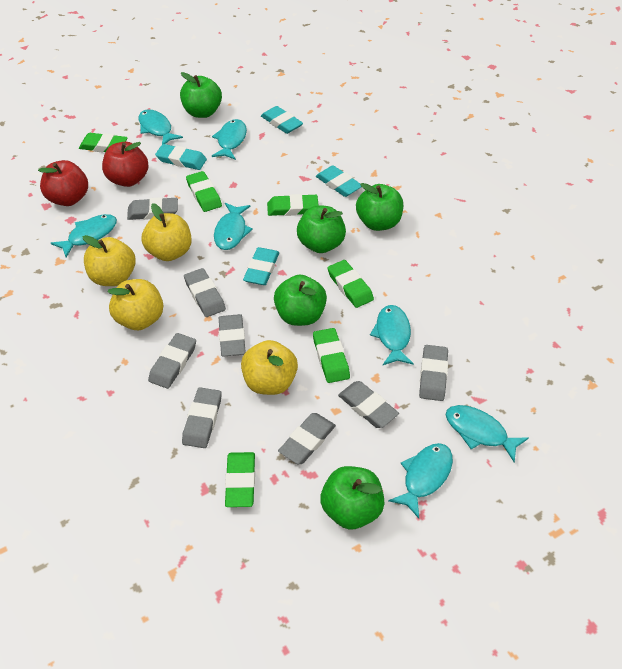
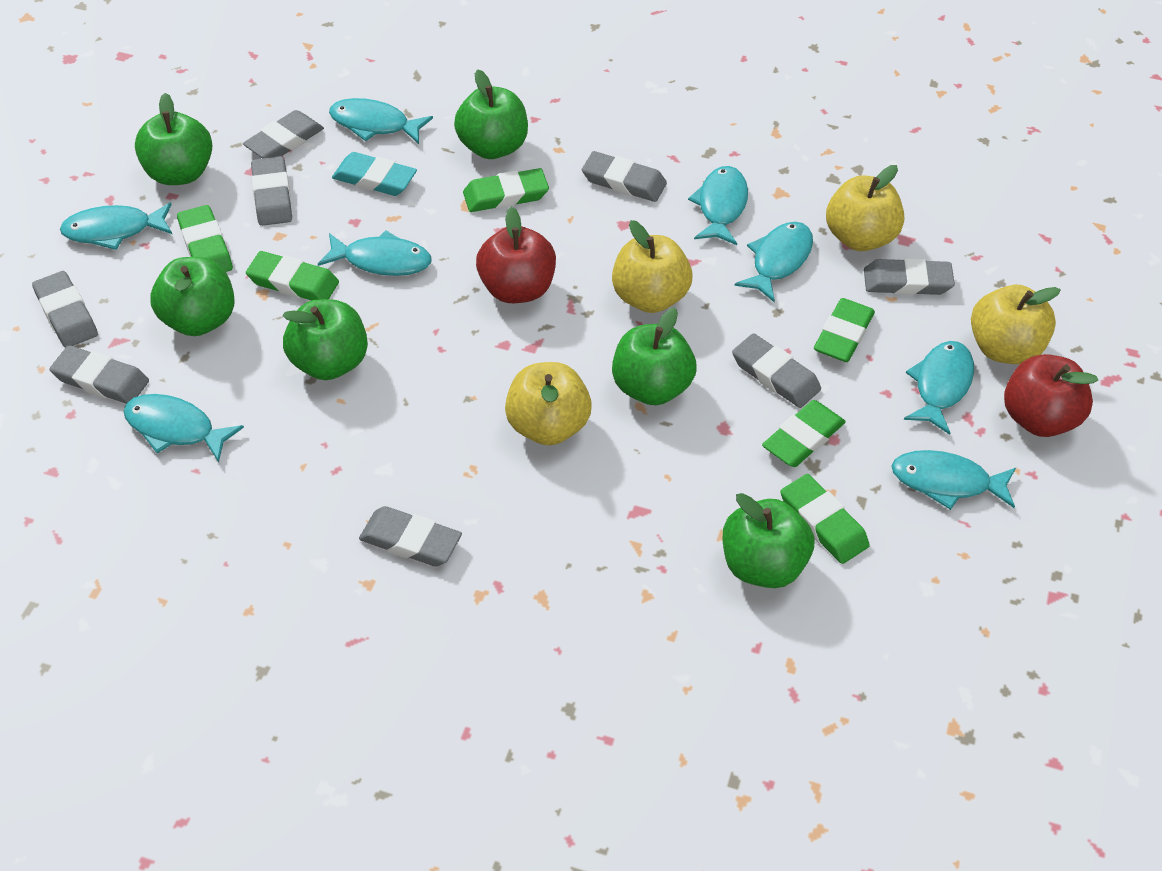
green apple: 5 -> 6
turquoise eraser: 4 -> 1
turquoise fish: 7 -> 8

